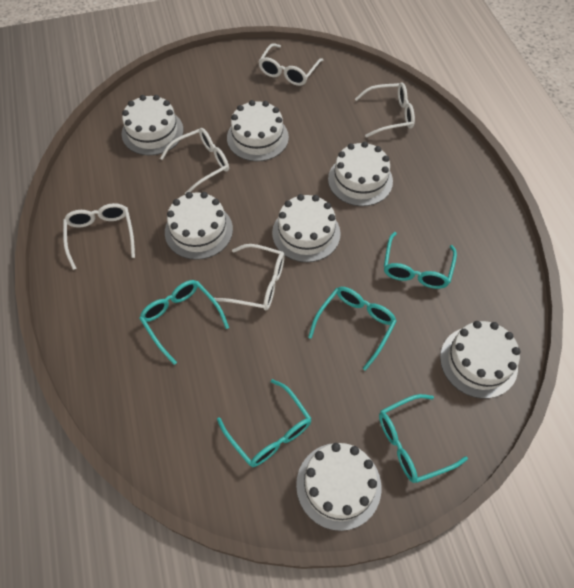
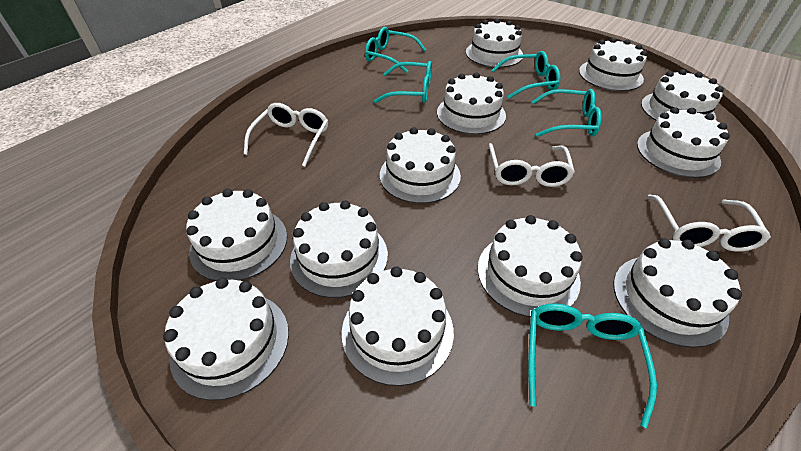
white cake: 7 -> 12
white glasses: 5 -> 3

